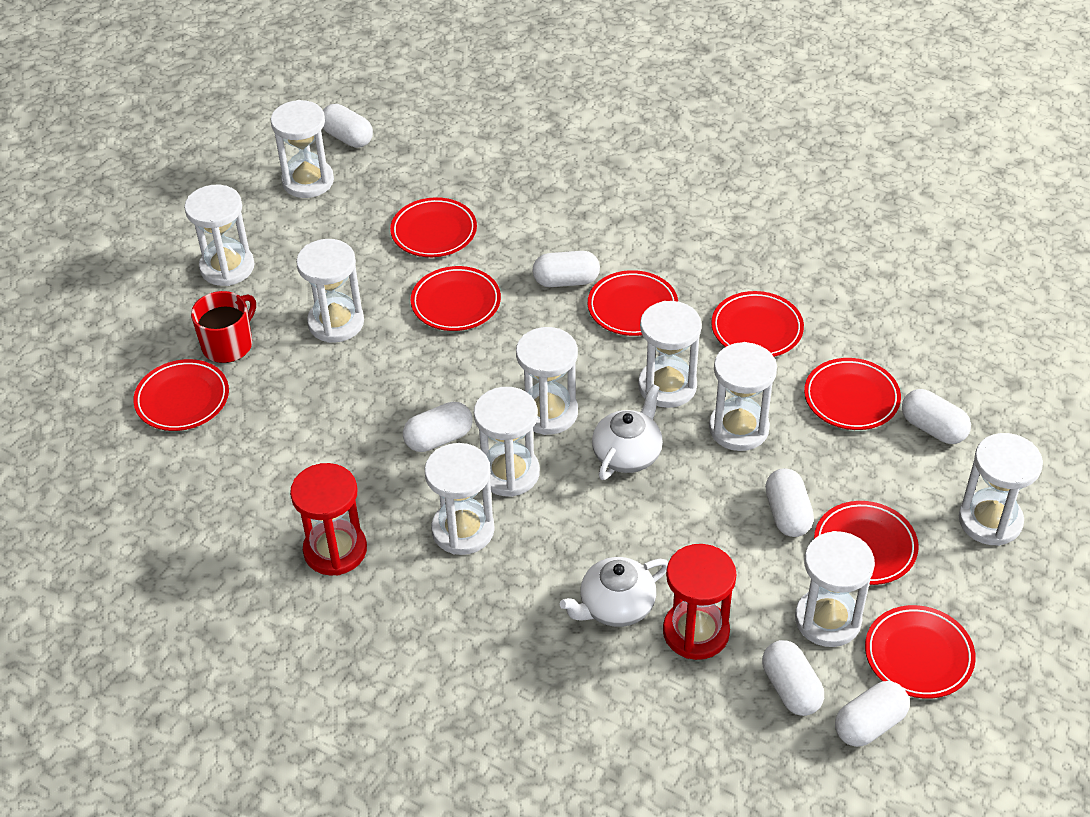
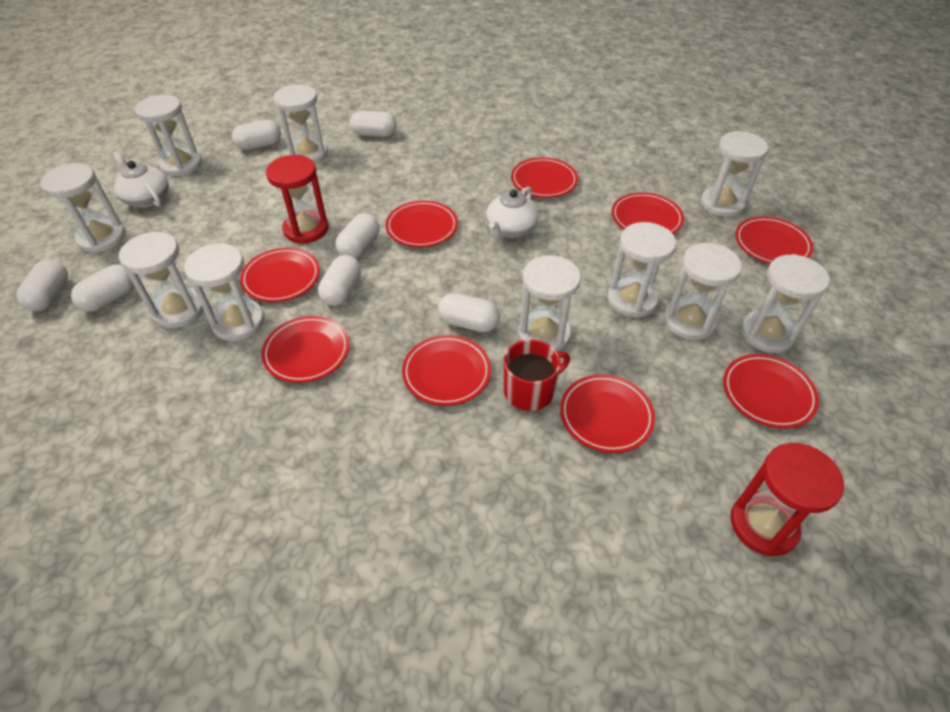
red plate: 8 -> 9

